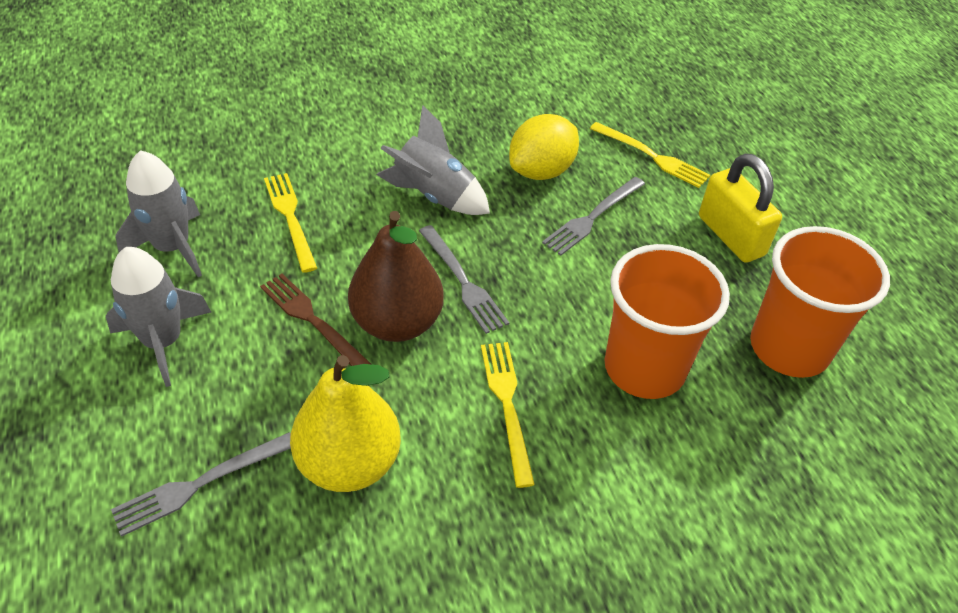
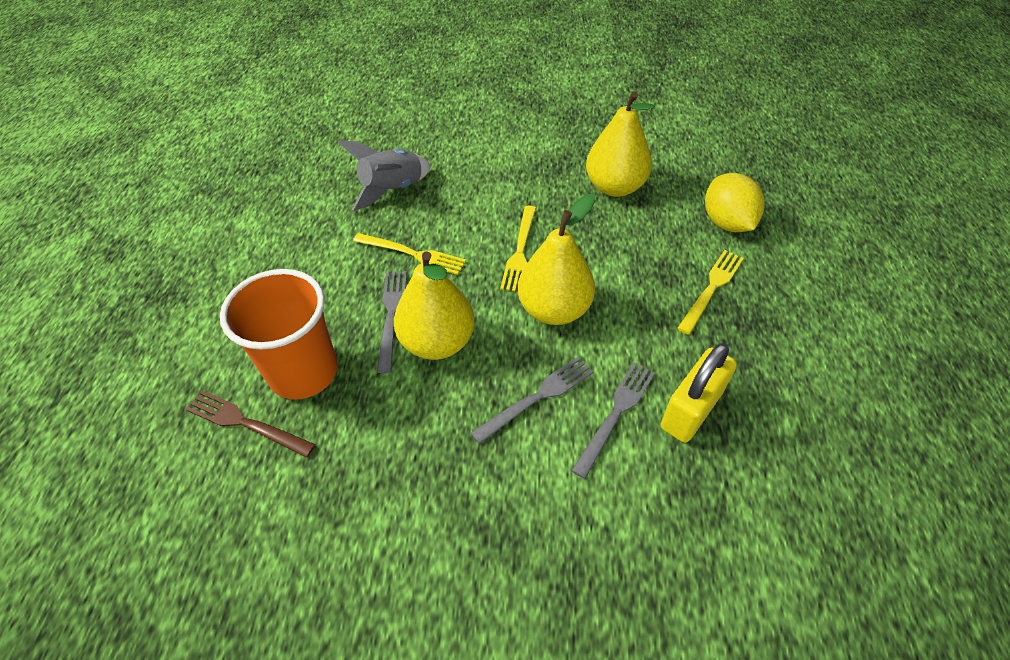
brown pear: 1 -> 0
grey rocket: 3 -> 1
orange cup: 2 -> 1
yellow pear: 1 -> 3

